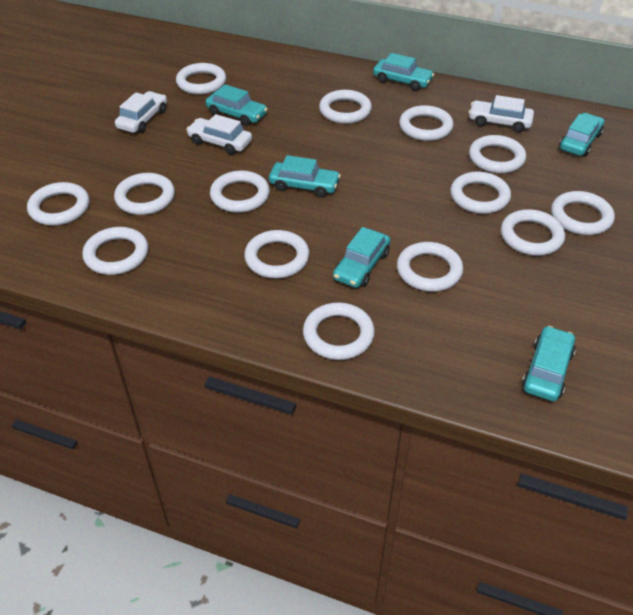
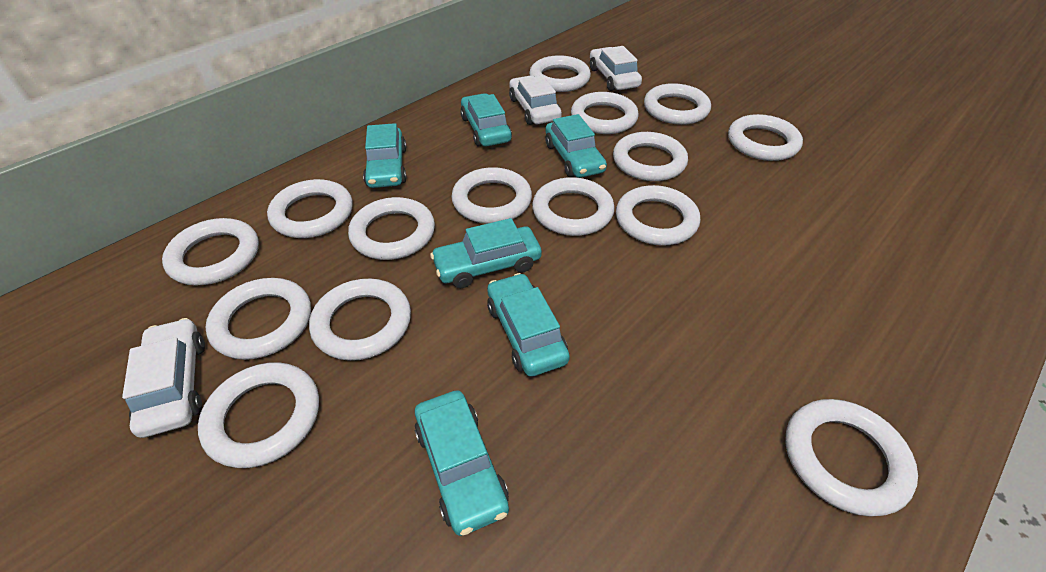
white ring: 14 -> 15

